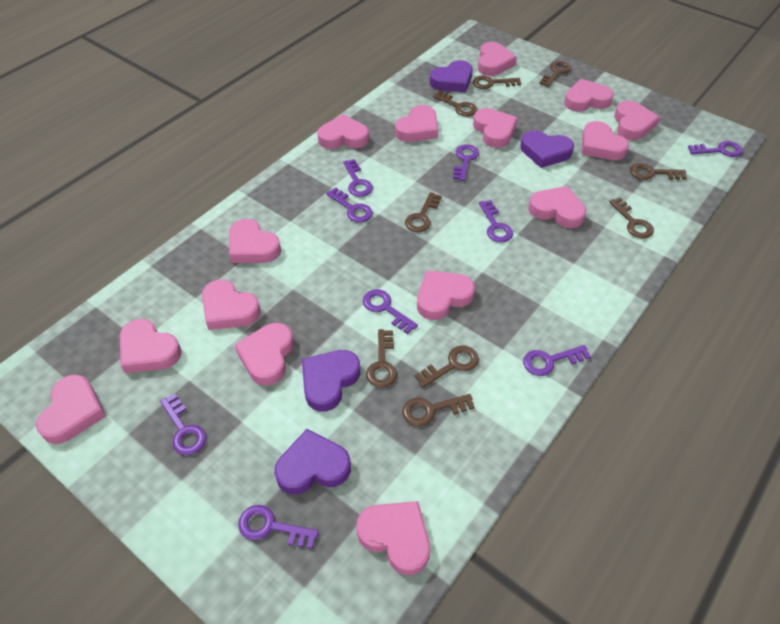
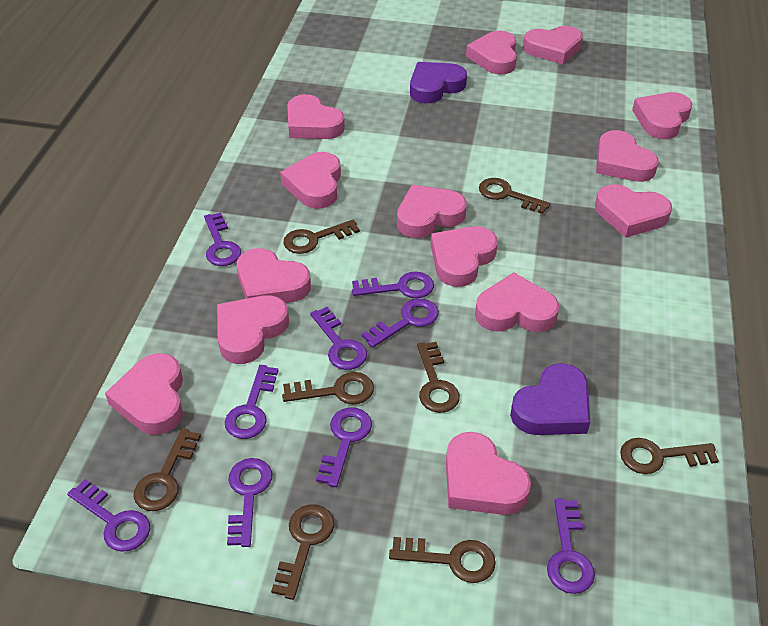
brown key: 9 -> 8
pink heart: 15 -> 14
purple heart: 4 -> 2

